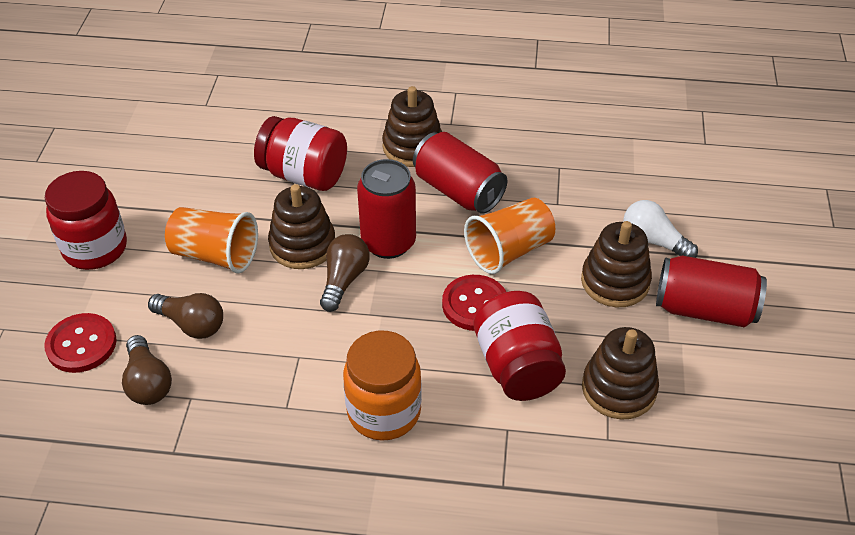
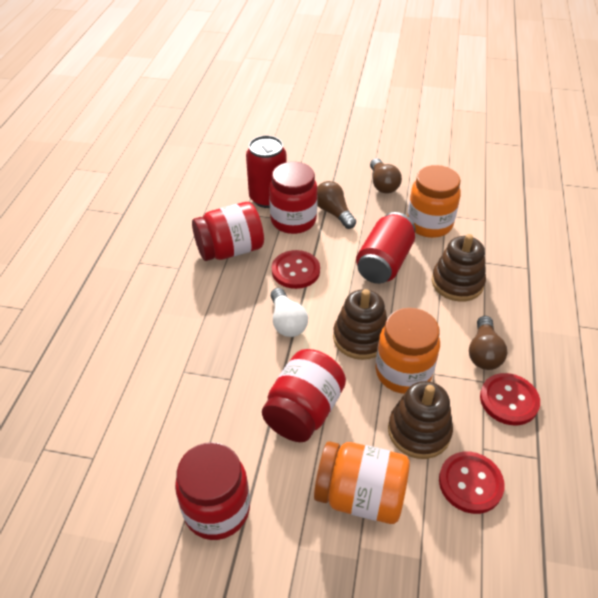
brown stacking toy: 4 -> 3
orange cup: 2 -> 0
orange jar: 1 -> 3
red button: 2 -> 3
red can: 3 -> 2
red jar: 3 -> 4

